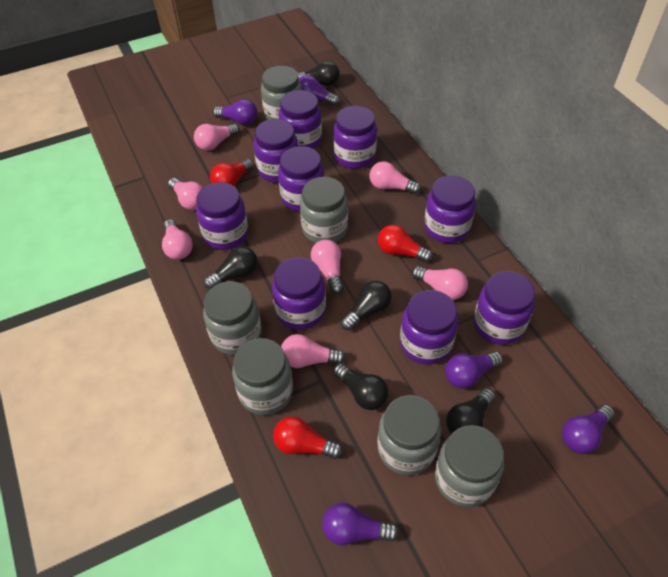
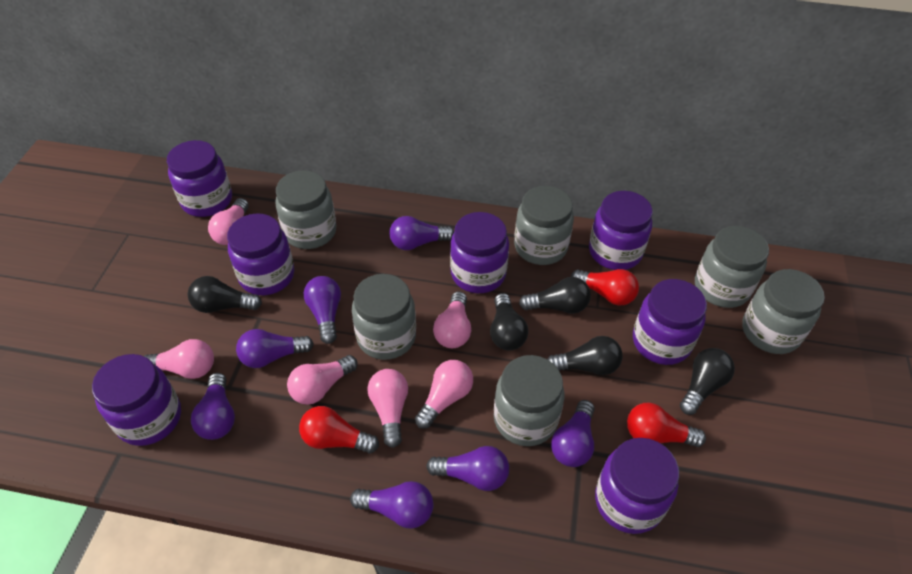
pink light bulb: 7 -> 6
purple jar: 9 -> 7
purple light bulb: 5 -> 7

